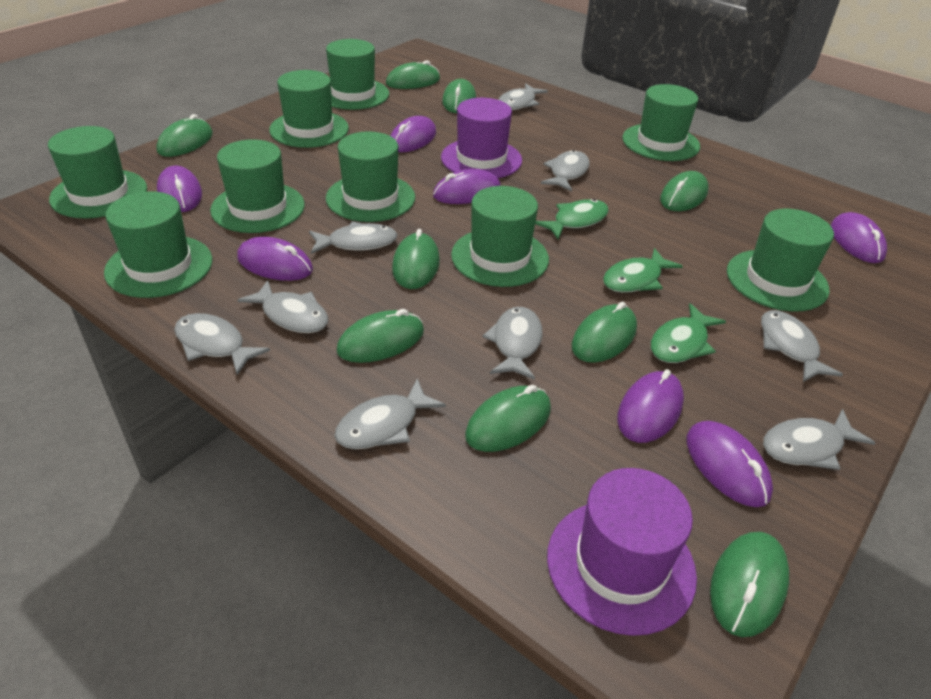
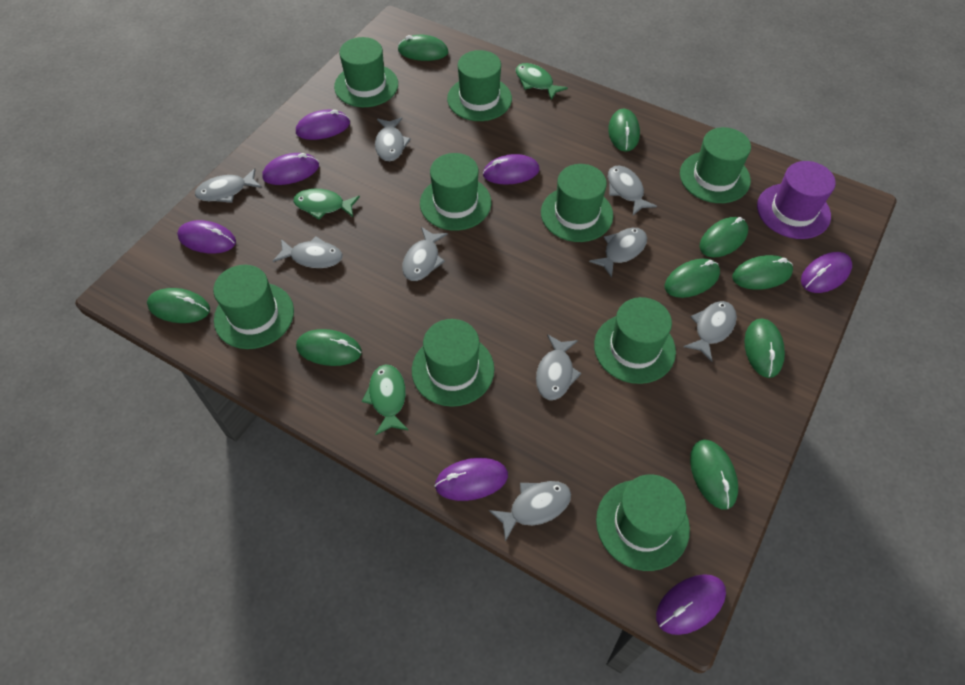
purple hat: 2 -> 1

